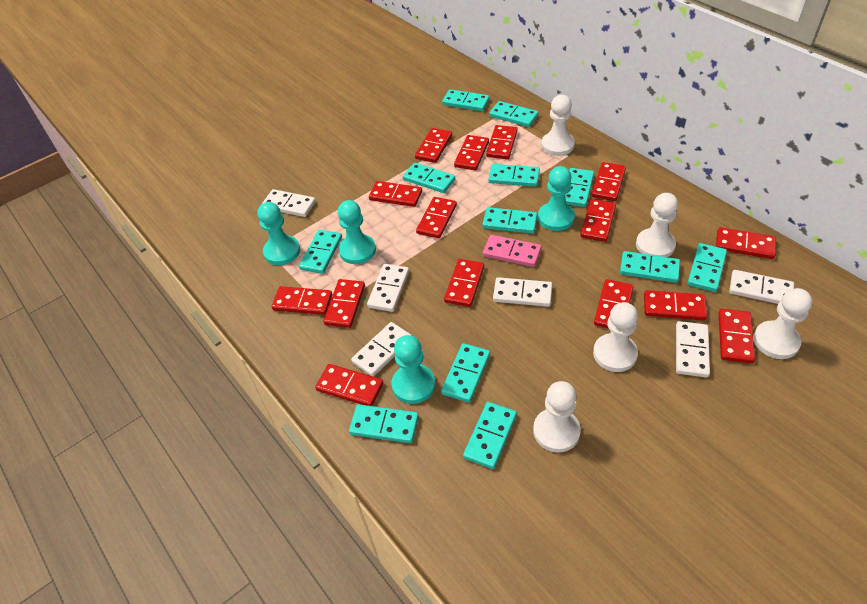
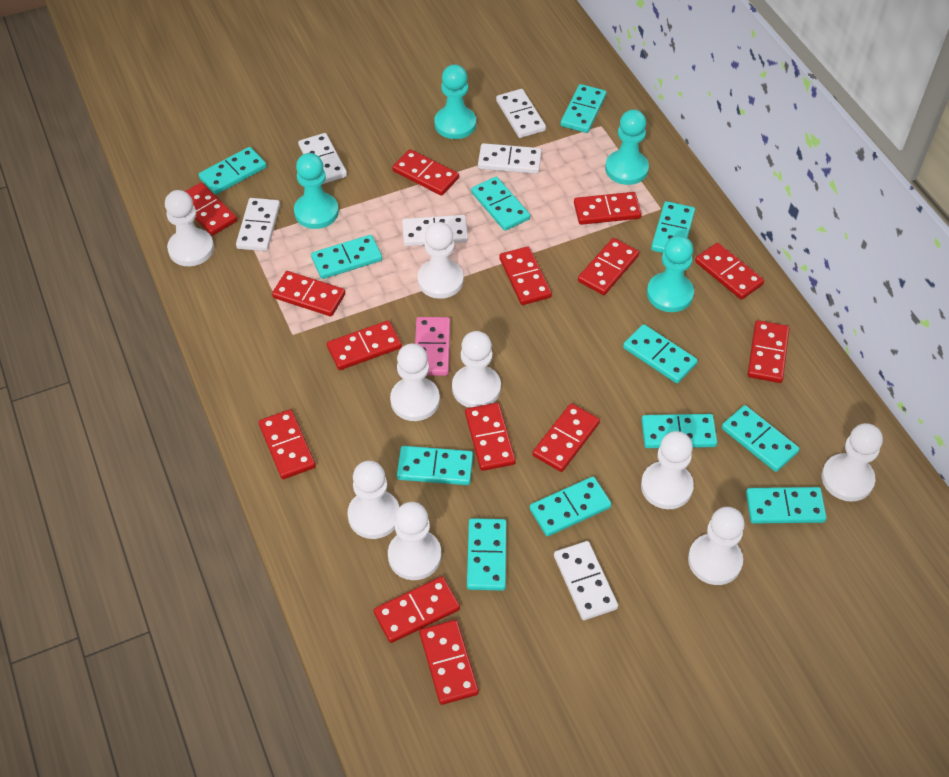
red domino: 15 -> 14
white pawn: 5 -> 9

